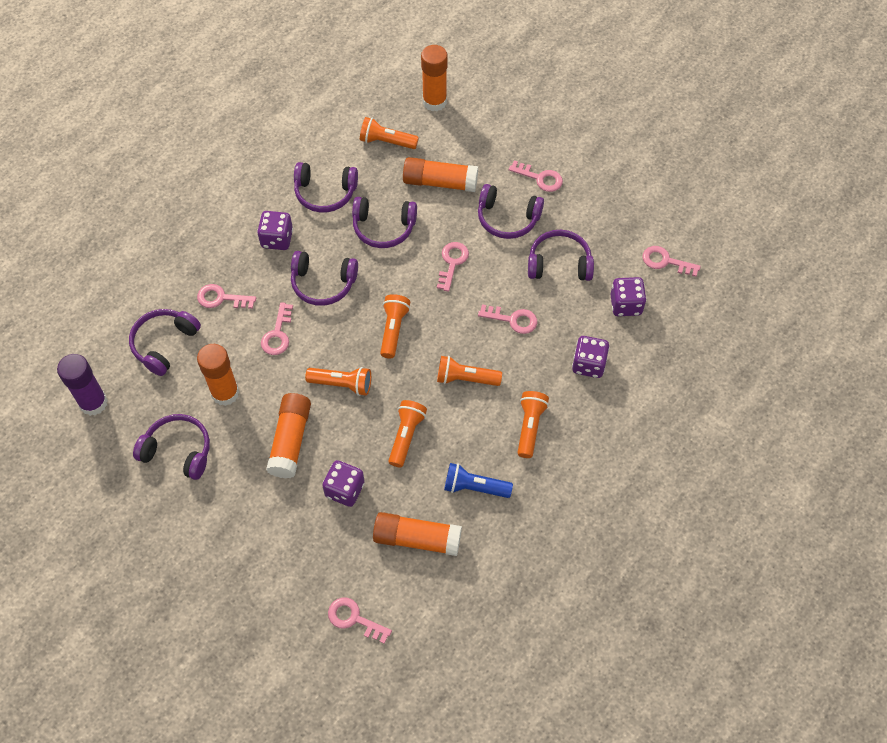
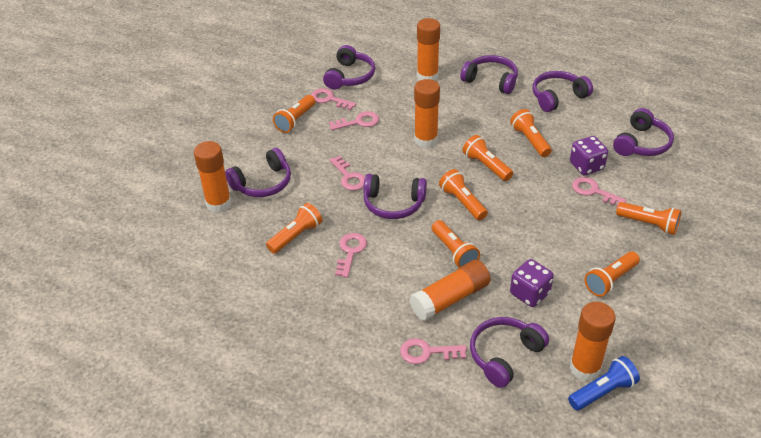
orange flashlight: 6 -> 8
pink key: 7 -> 6
purple dice: 4 -> 2
purple glue stick: 1 -> 0

